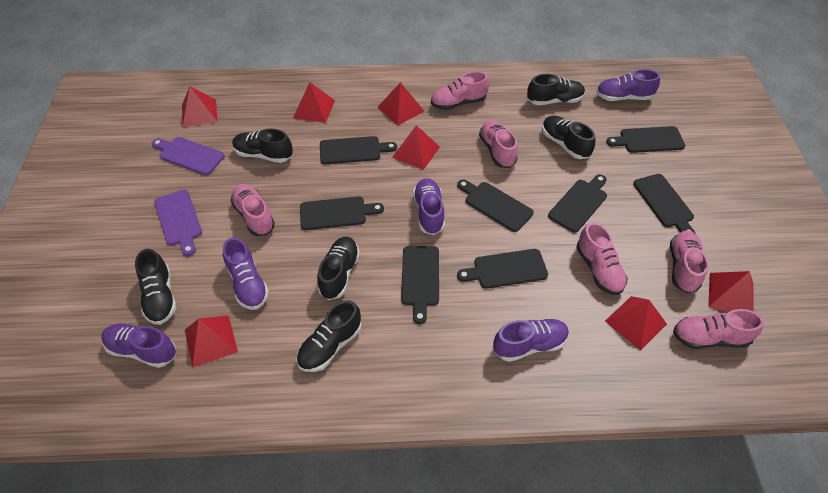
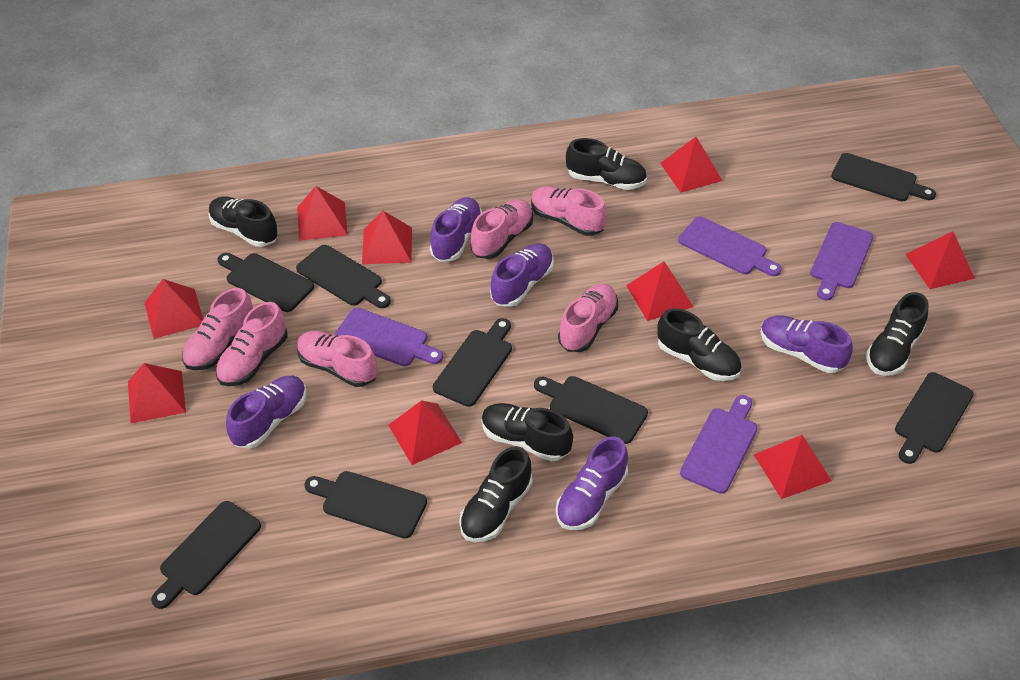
purple cutting board: 2 -> 4
red pyramid: 7 -> 9

